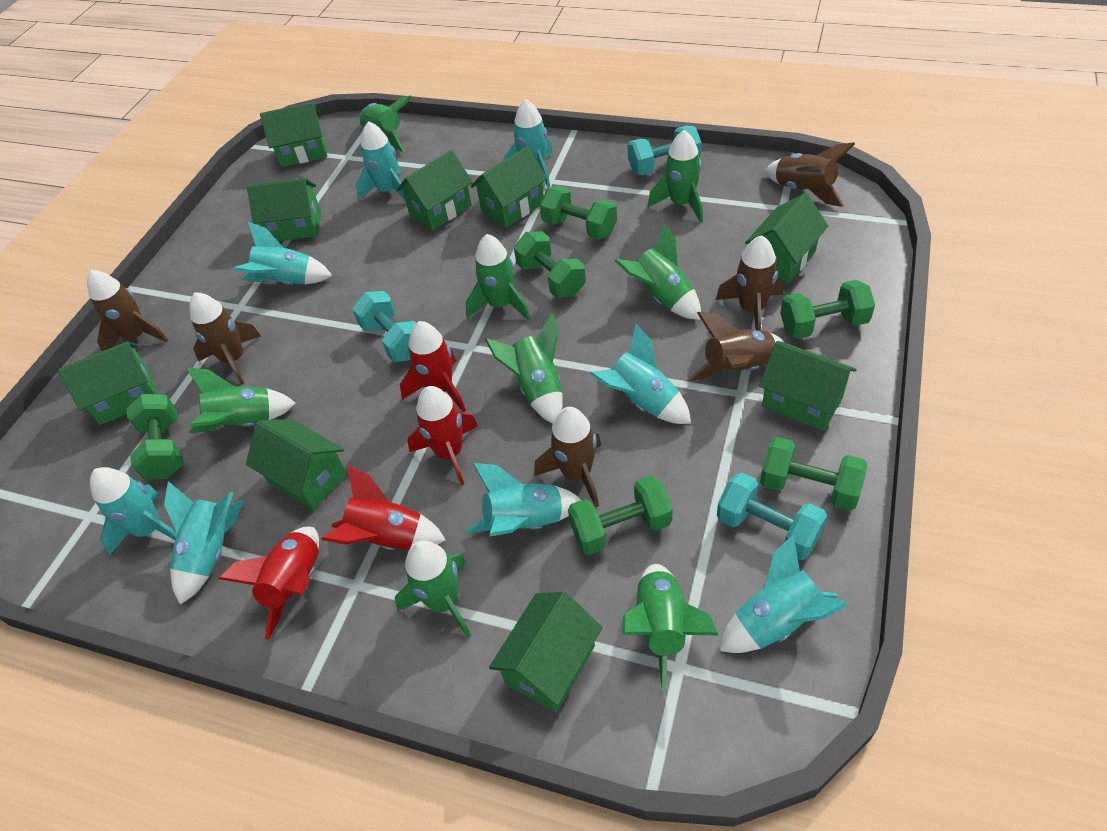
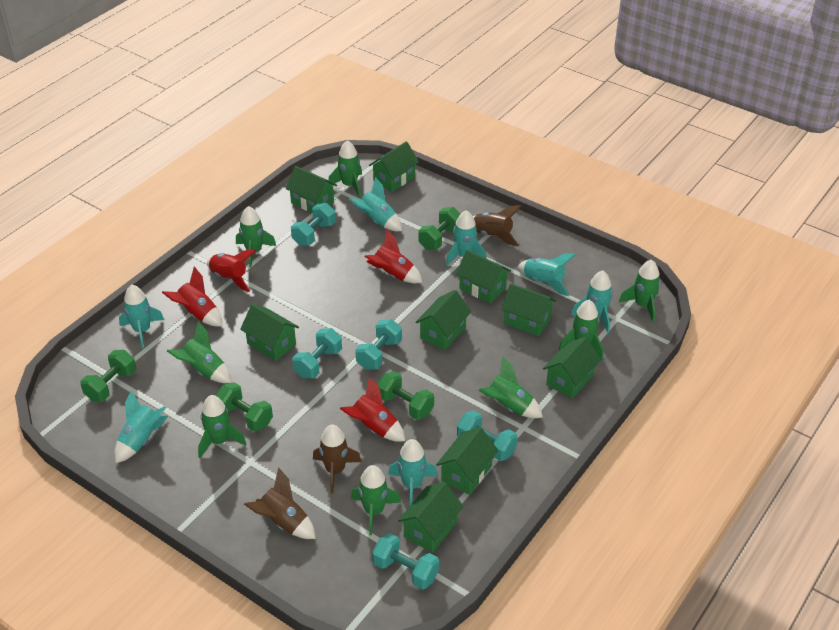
brown rocket: 6 -> 3
green dumbbell: 6 -> 4
turquoise dumbbell: 3 -> 5
turquoise rocket: 8 -> 7

